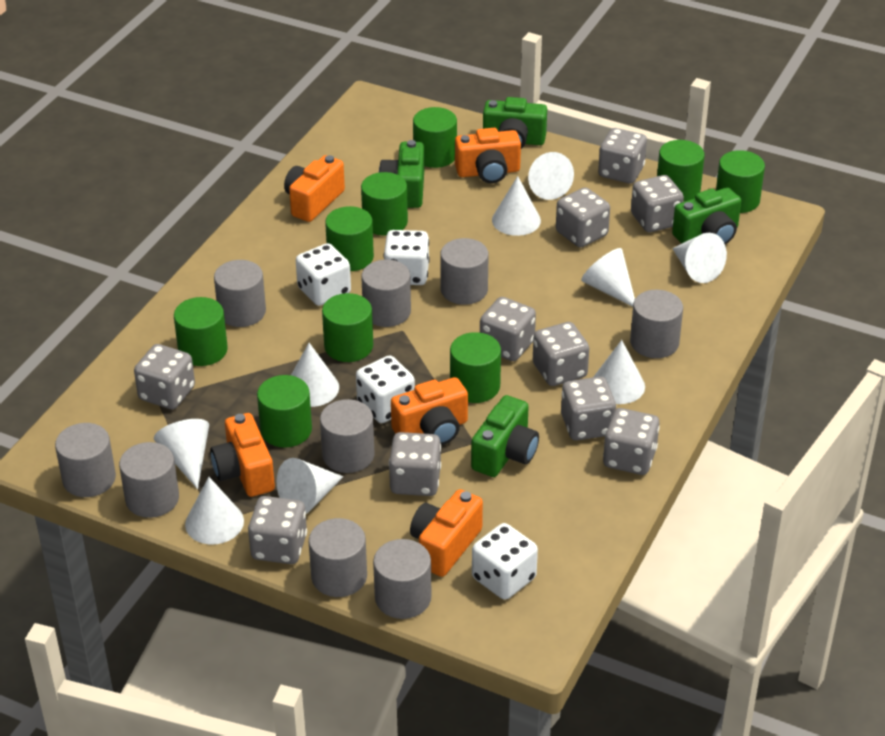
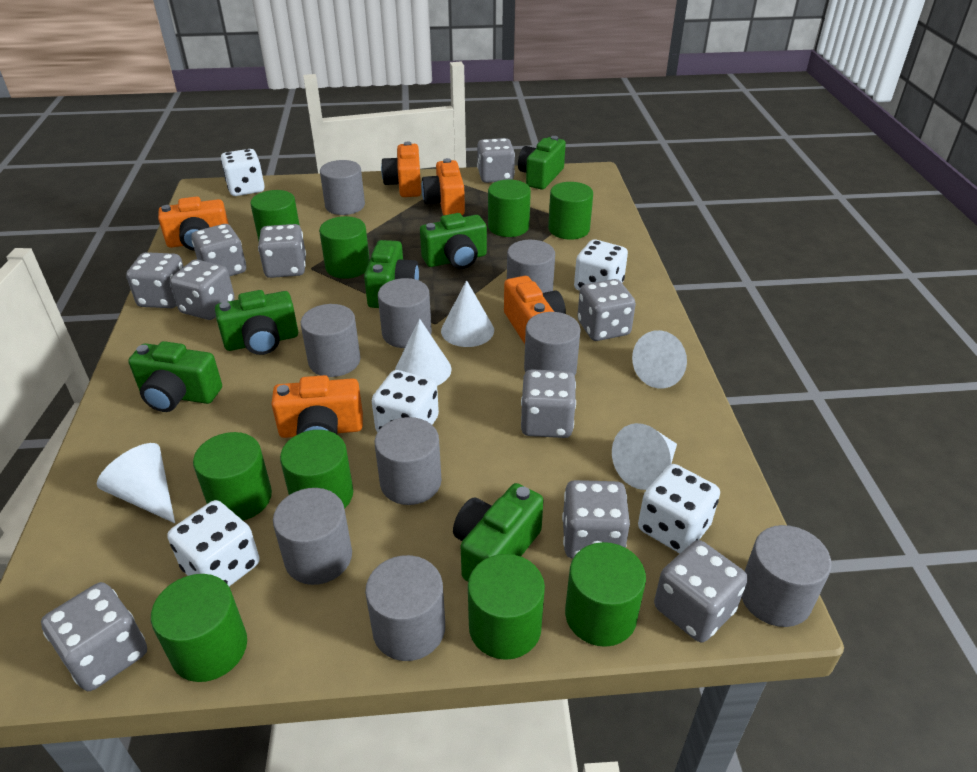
green camera: 4 -> 6
white cone: 9 -> 5
white dice: 4 -> 5

